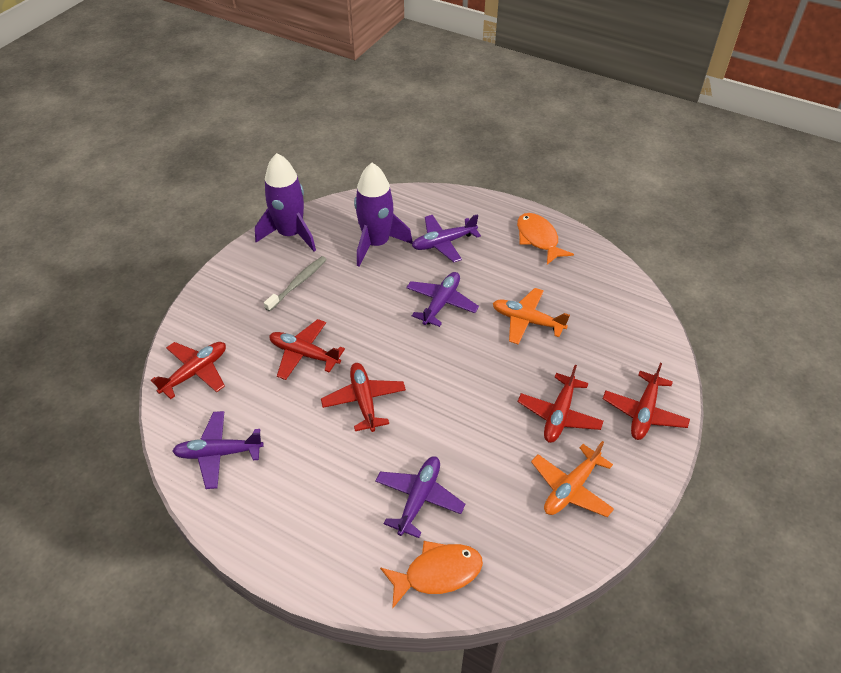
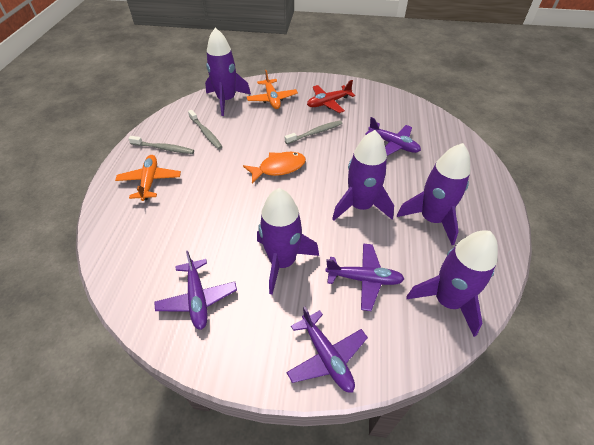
grey toothbrush: 1 -> 3
orange fish: 2 -> 1
purple rocket: 2 -> 5
red plane: 5 -> 1

